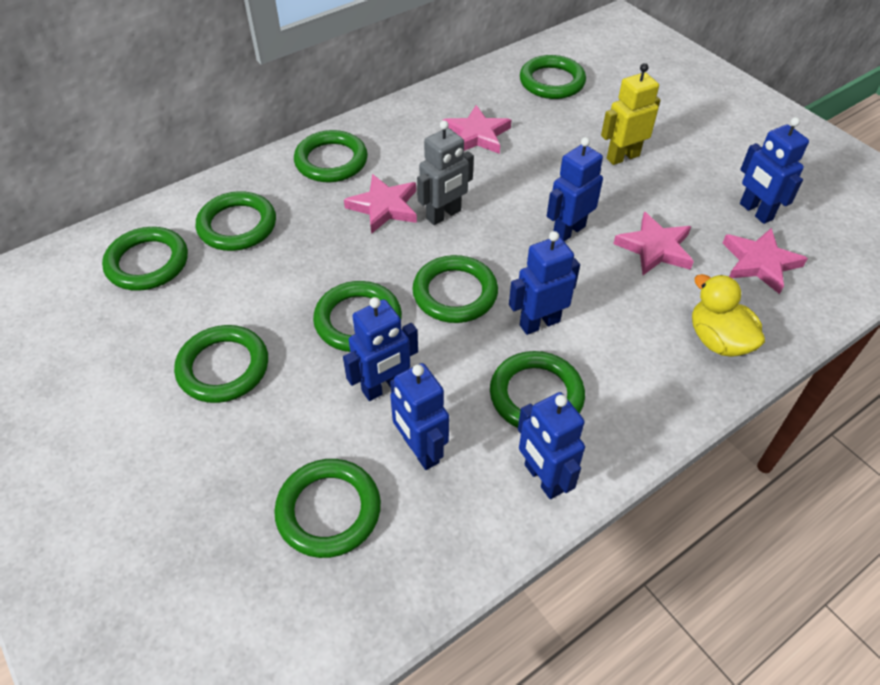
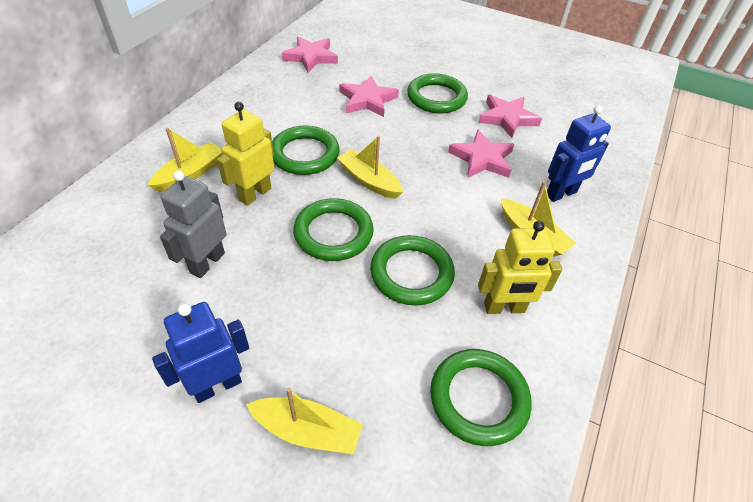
blue robot: 6 -> 2
green ring: 9 -> 5
yellow boat: 0 -> 4
yellow duck: 1 -> 0
yellow robot: 1 -> 2

